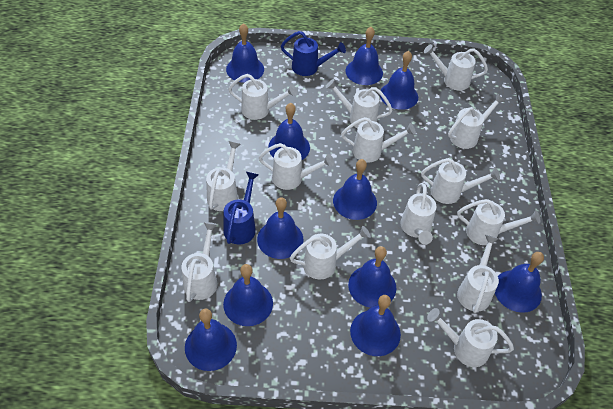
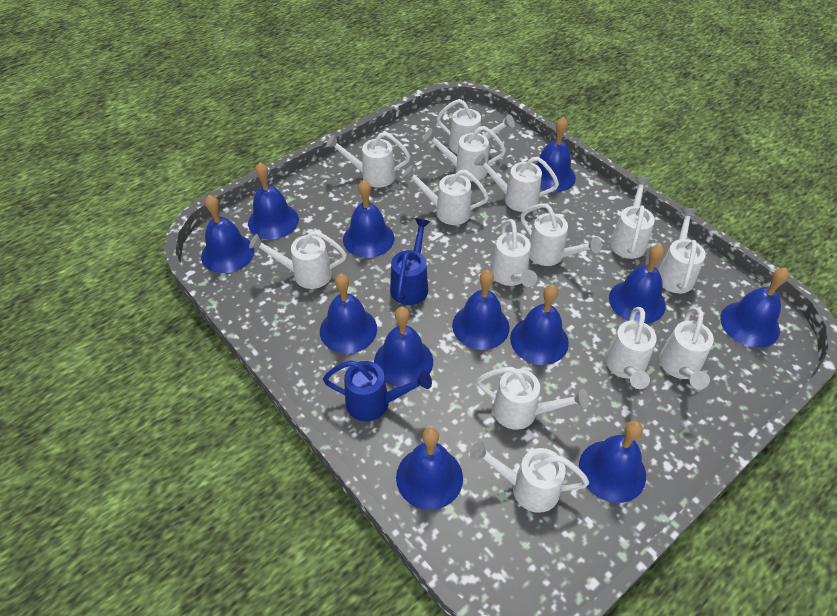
blue bell: 11 -> 12

